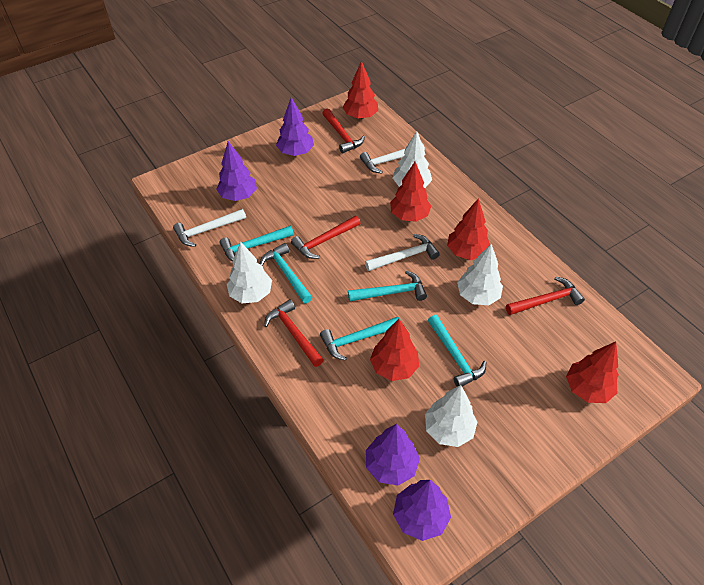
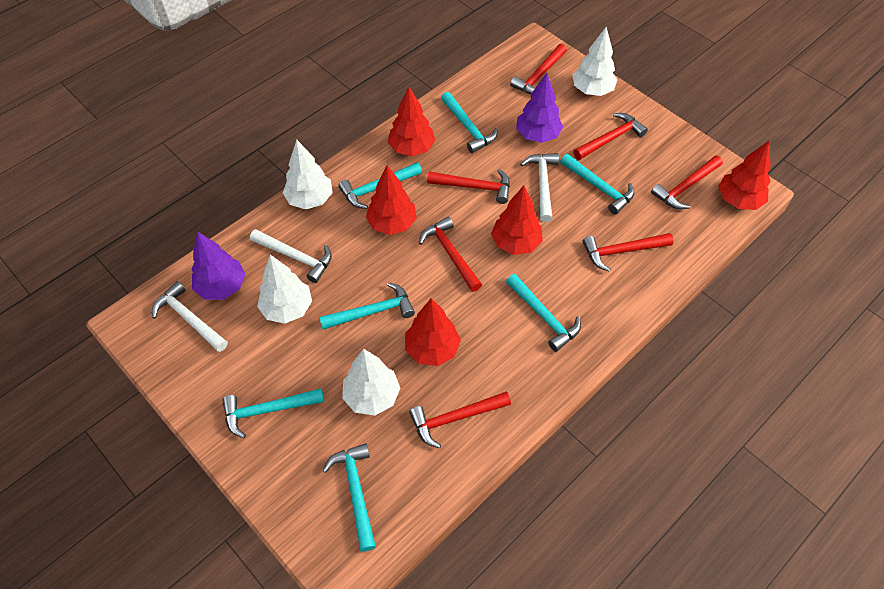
purple tree: 4 -> 2
red hammer: 4 -> 7
turquoise hammer: 5 -> 7

